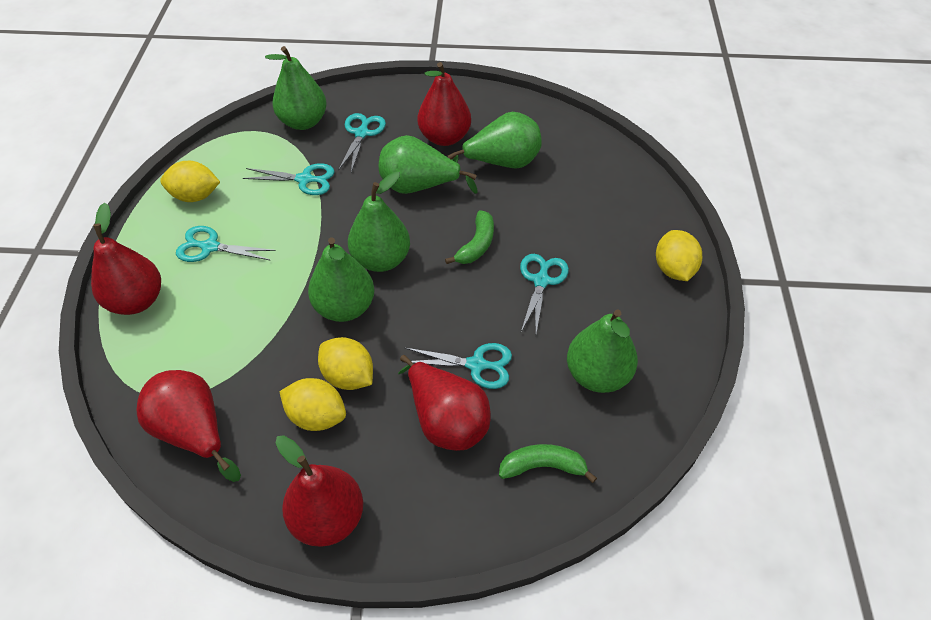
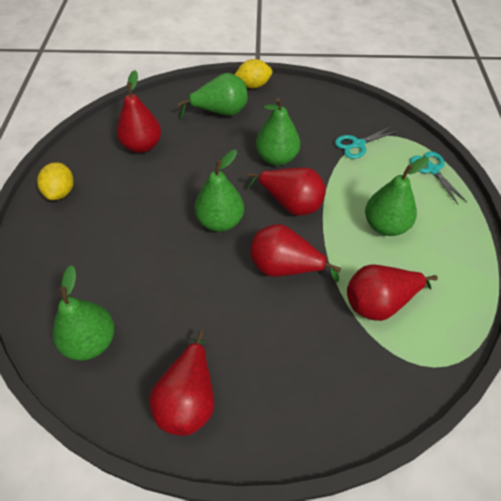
green banana: 2 -> 0
green pear: 6 -> 5
turquoise scissors: 5 -> 2
yellow lemon: 4 -> 2

